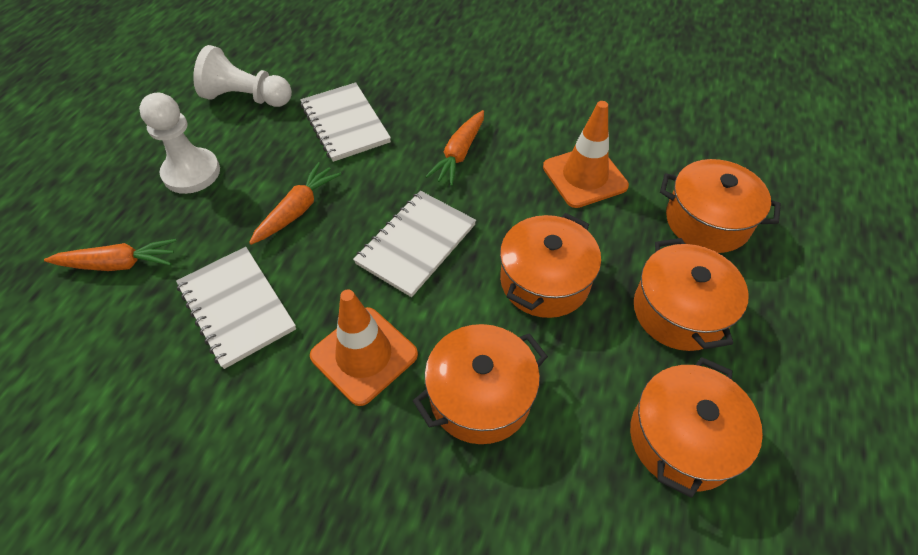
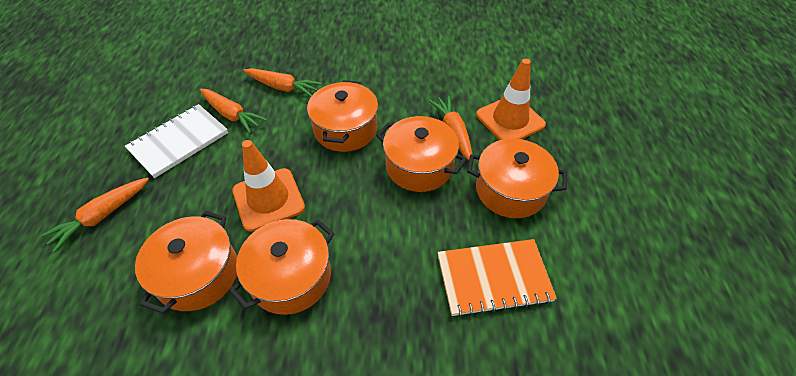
orange carrot: 3 -> 4
orange notebook: 0 -> 1
white notebook: 3 -> 1
white pawn: 2 -> 0

